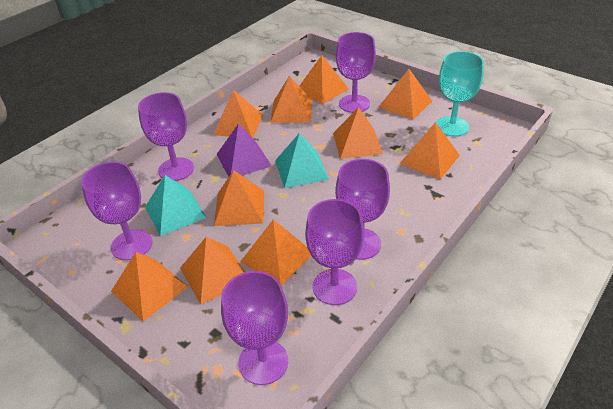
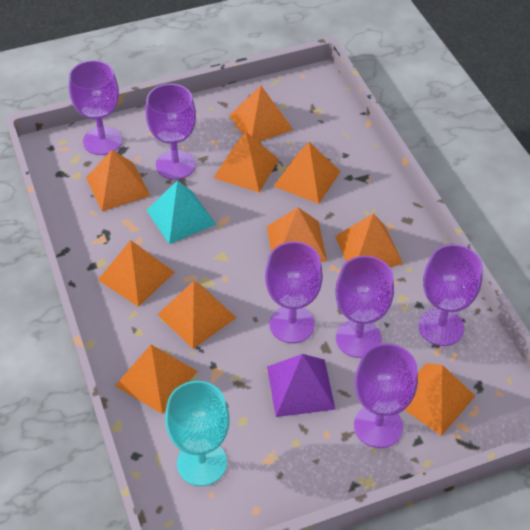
turquoise pyramid: 2 -> 1

